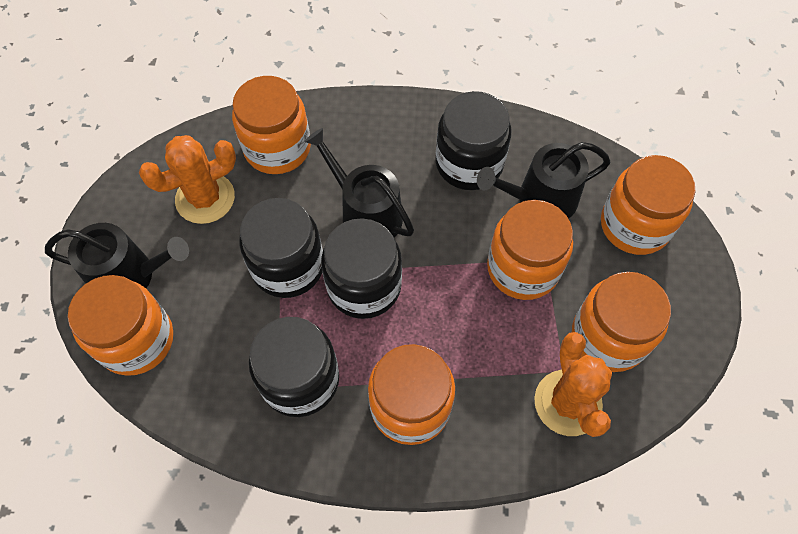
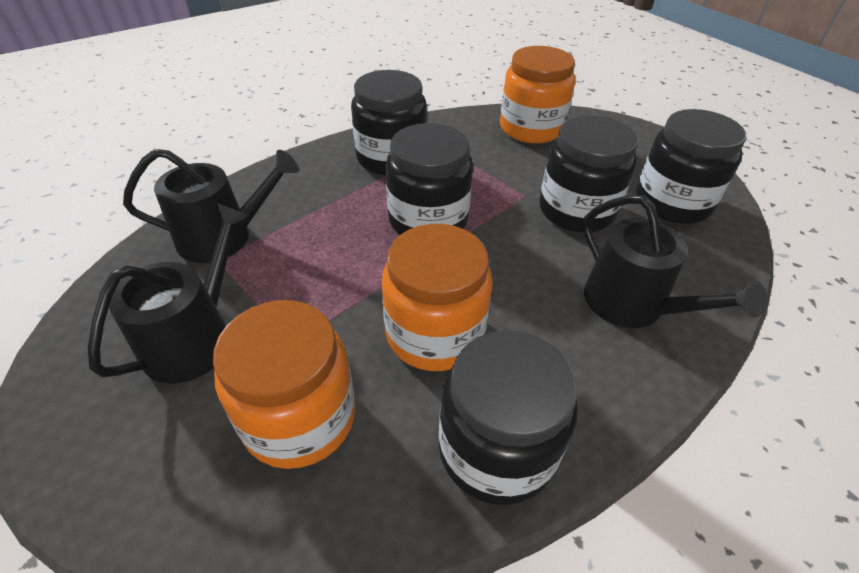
black jar: 4 -> 5
orange cactus: 2 -> 0
orange jar: 6 -> 3

